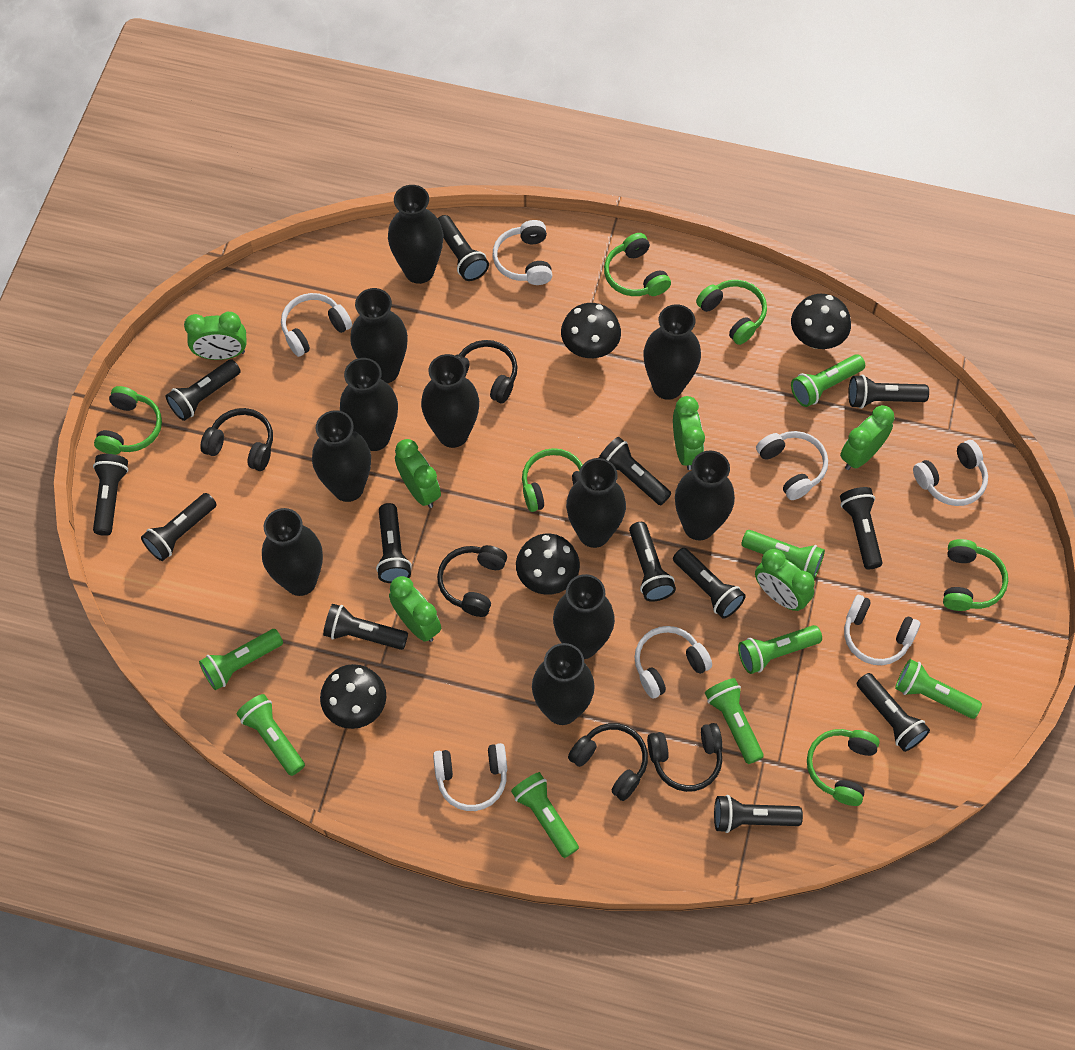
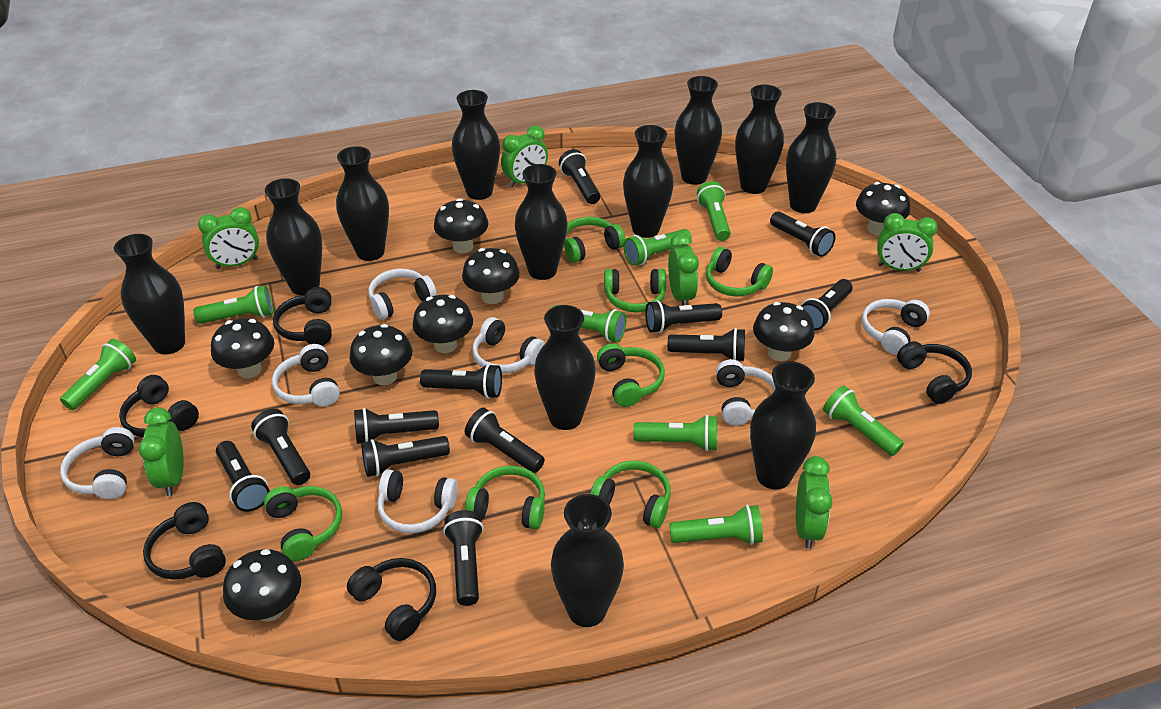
black flashlight: 13 -> 12
black mushroom: 4 -> 8
black vase: 11 -> 12
green headphones: 6 -> 7

